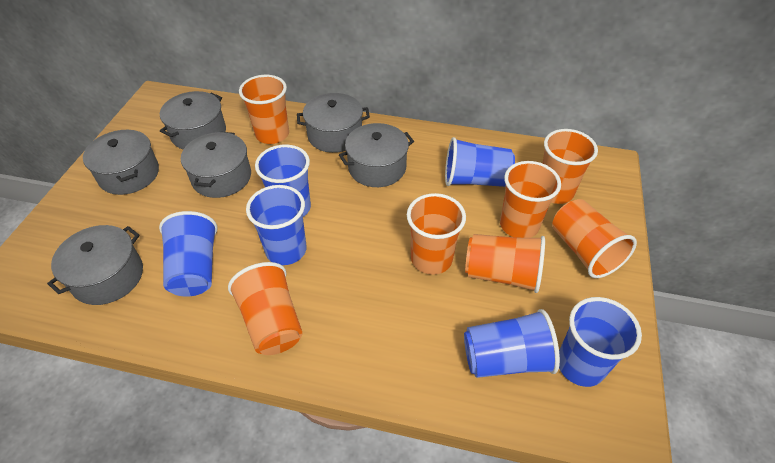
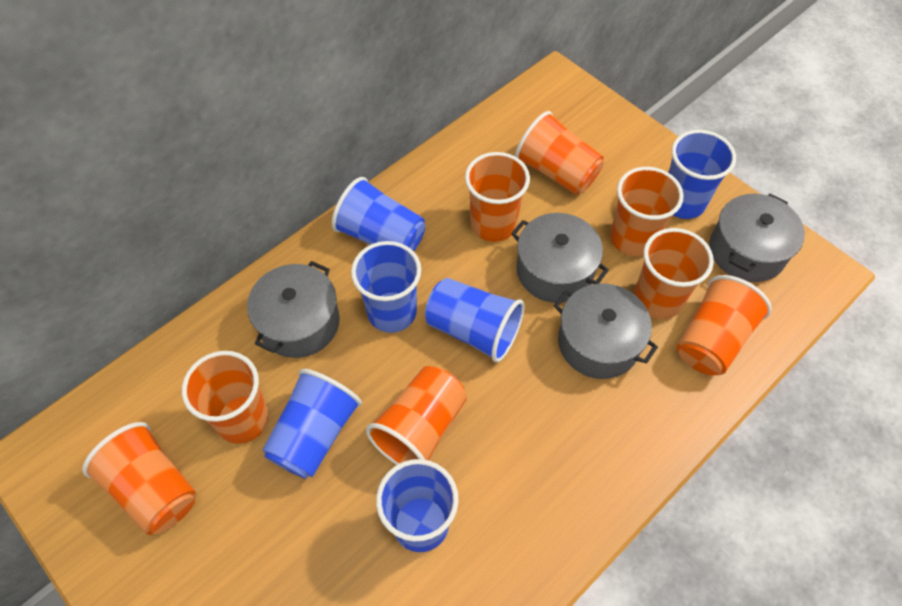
grey pot: 6 -> 4
orange cup: 7 -> 8

